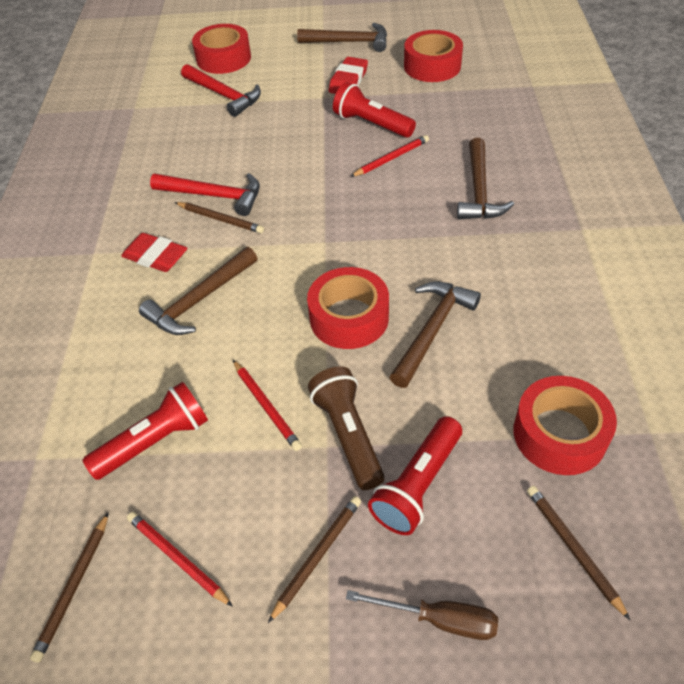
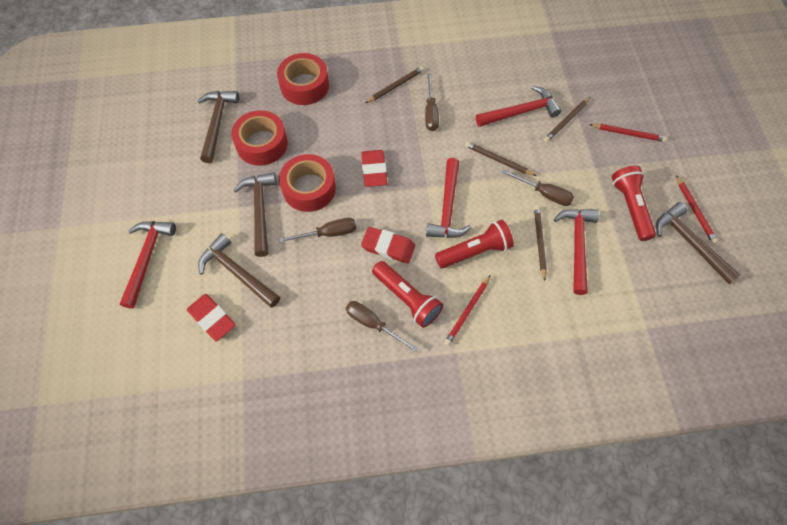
brown flashlight: 1 -> 0
brown screwdriver: 1 -> 4
red eraser: 2 -> 3
red hammer: 2 -> 4
red tape: 4 -> 3

